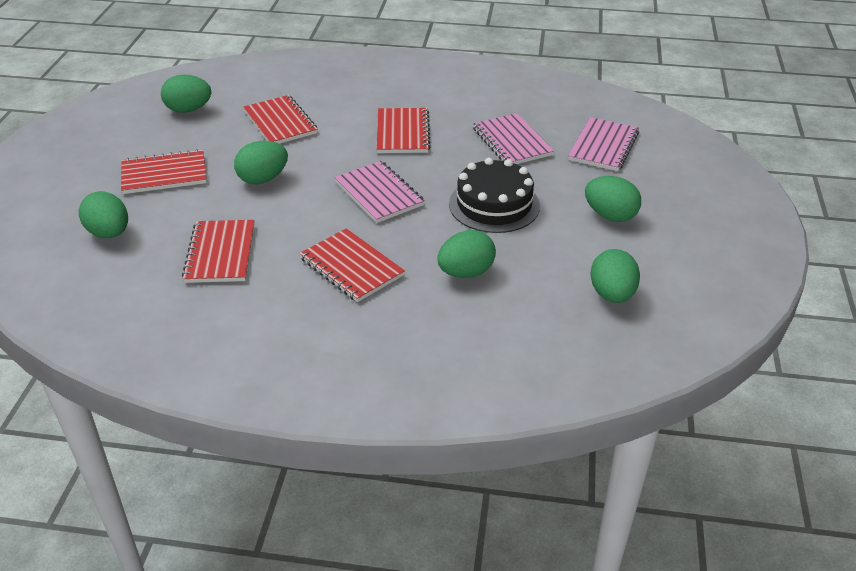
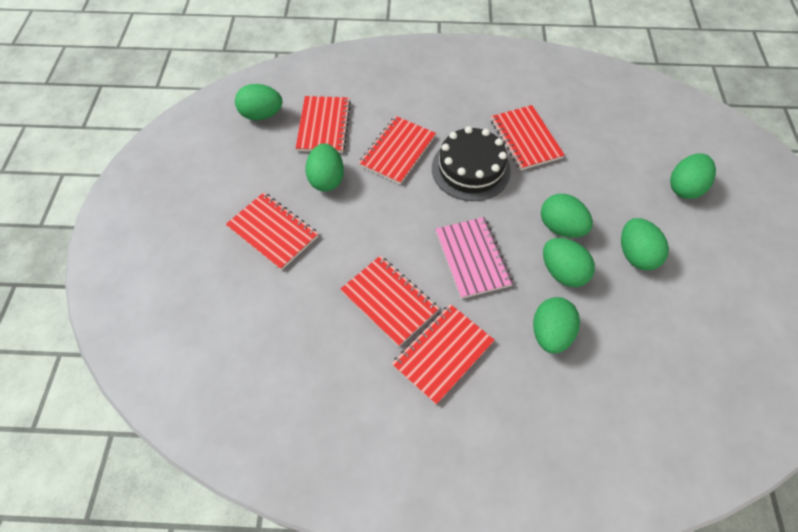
green egg: 6 -> 7
pink notebook: 3 -> 1
red notebook: 5 -> 6

